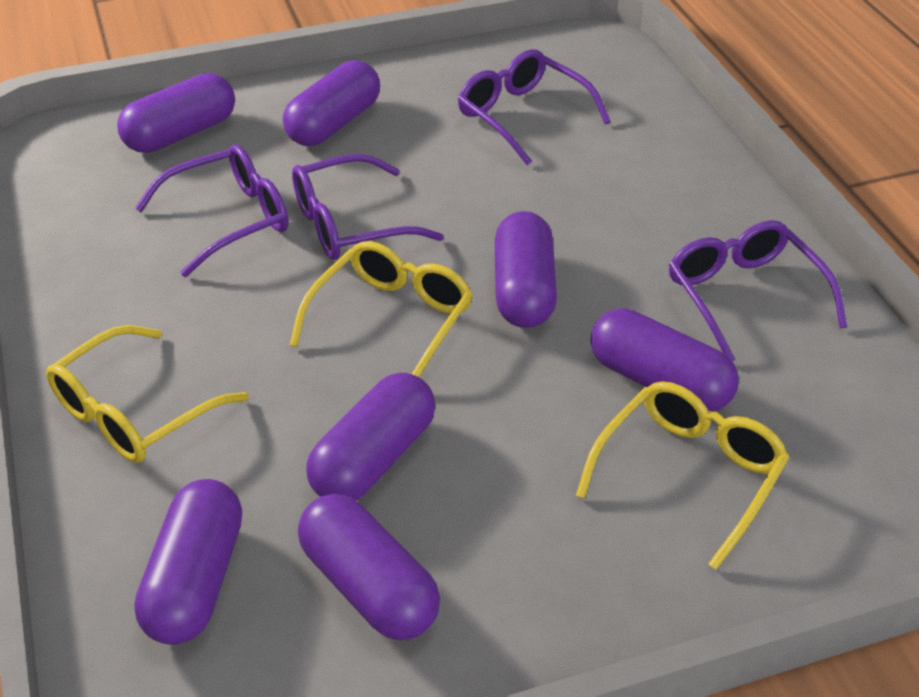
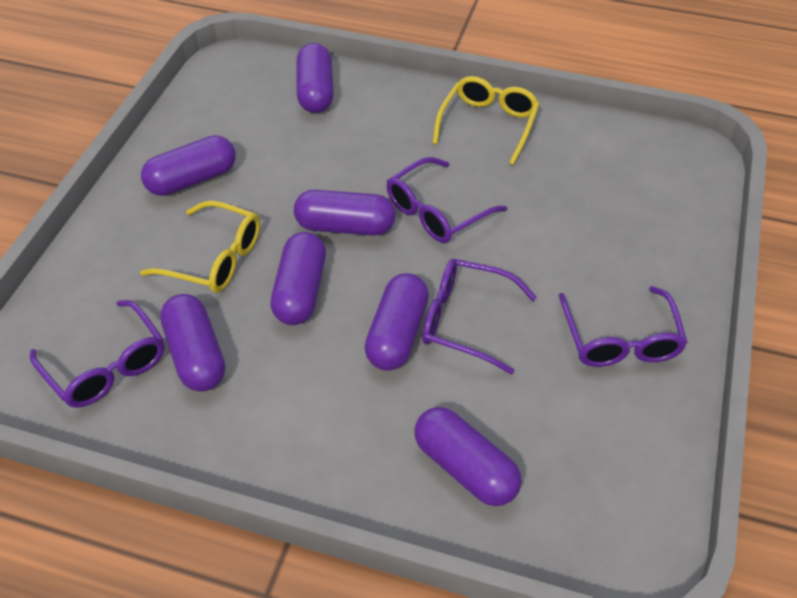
yellow glasses: 3 -> 2

